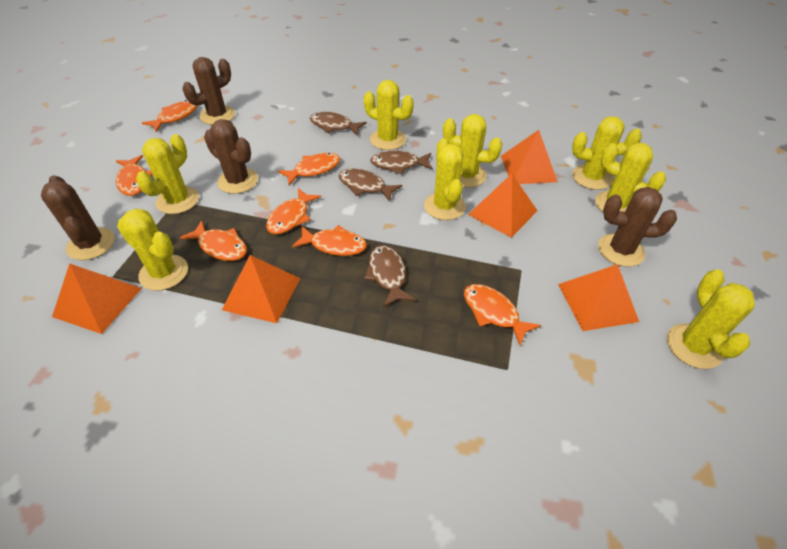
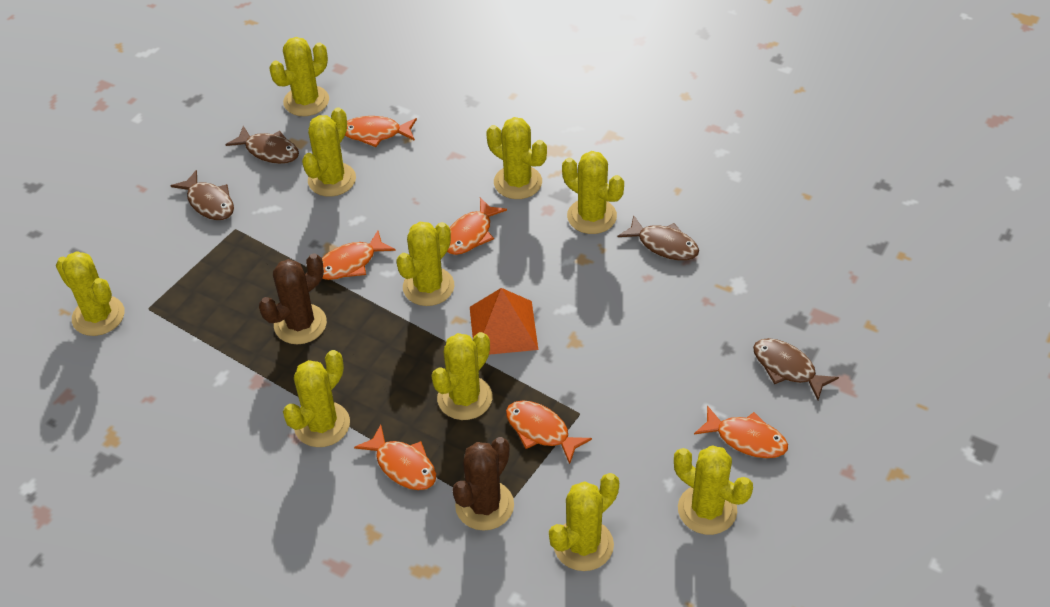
brown cactus: 4 -> 2
orange fish: 7 -> 6
orange pyramid: 5 -> 1
yellow cactus: 8 -> 10

